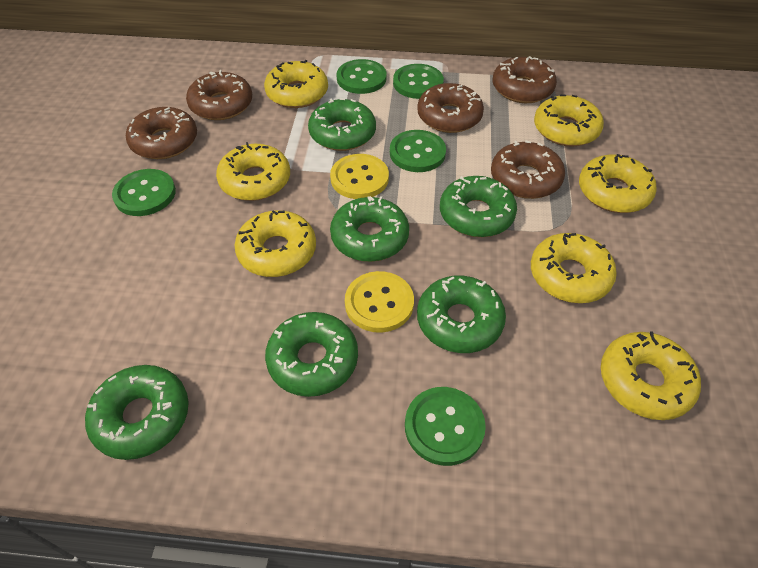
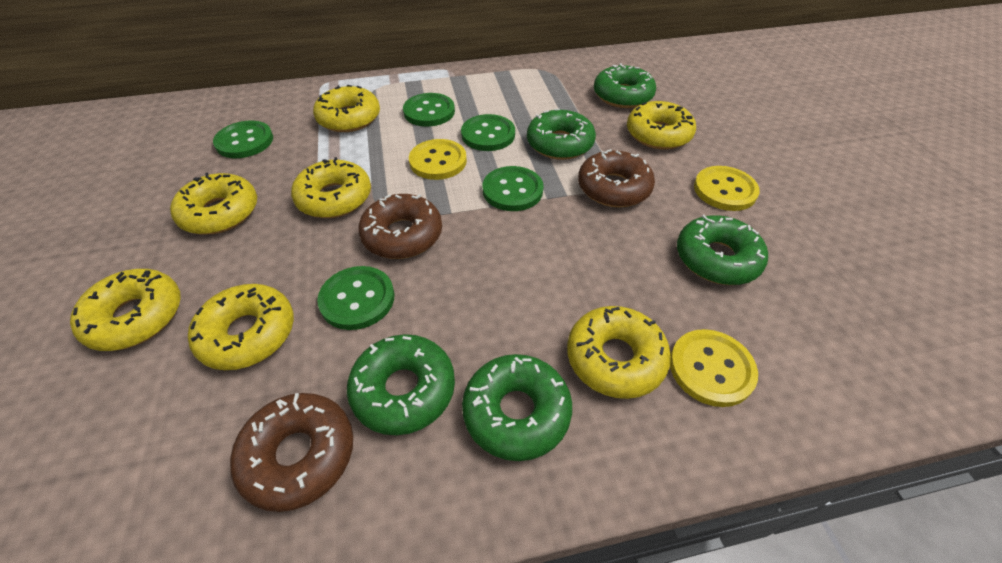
brown donut: 5 -> 3
green donut: 6 -> 5
yellow button: 2 -> 3

